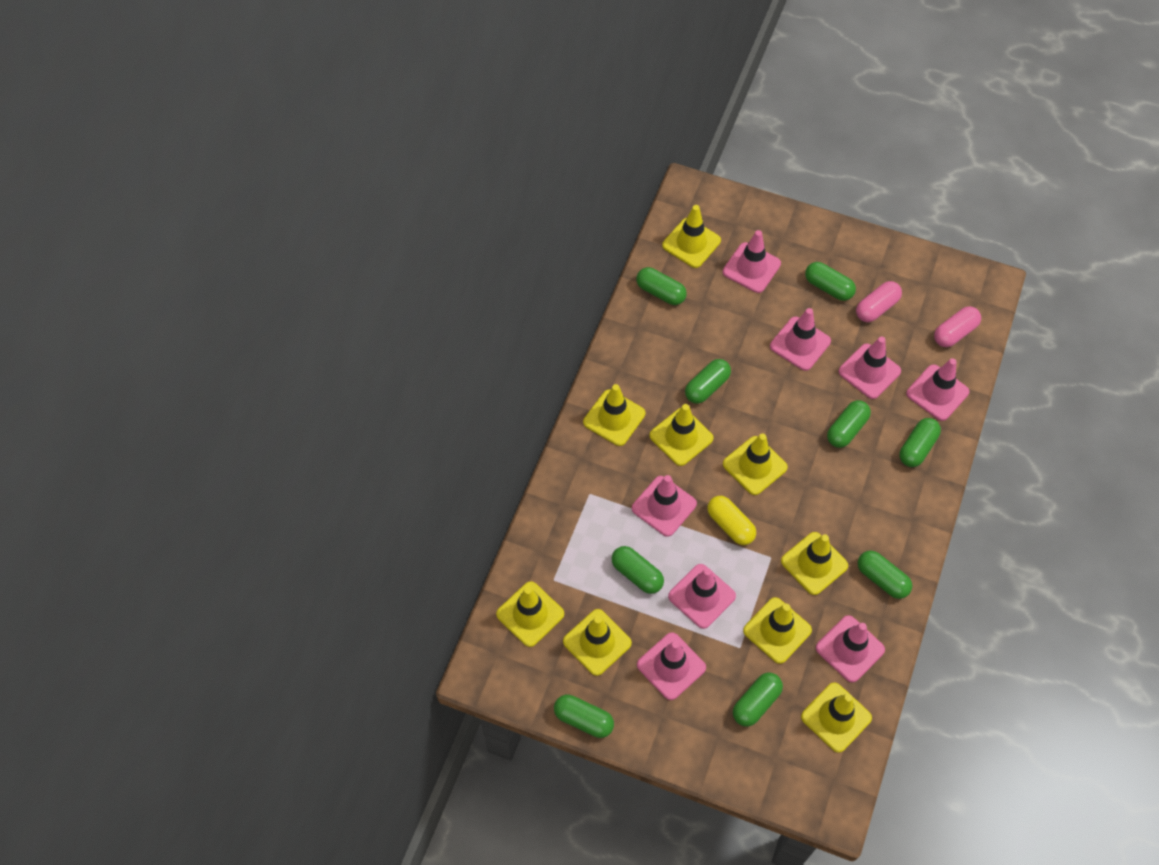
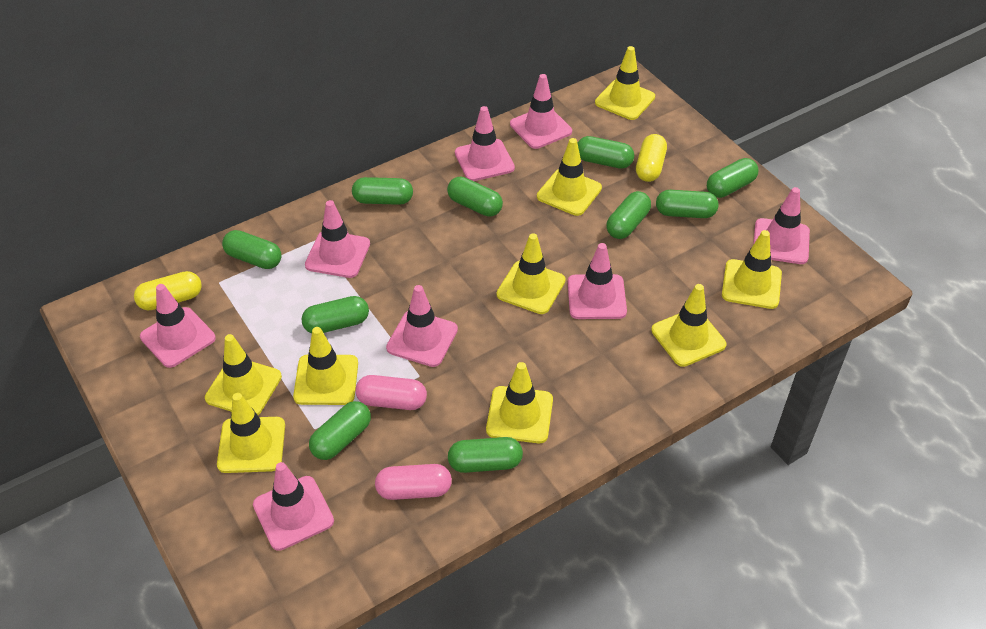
green capsule: 9 -> 10
yellow capsule: 1 -> 2

